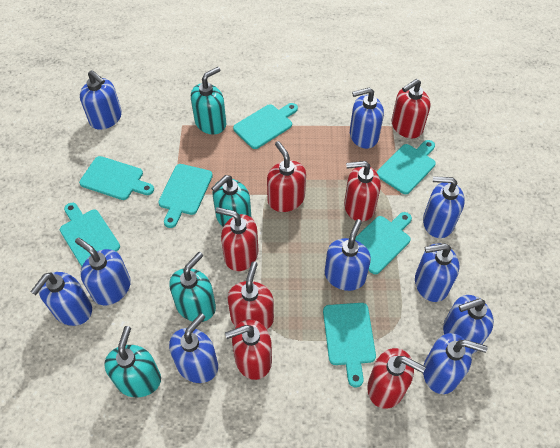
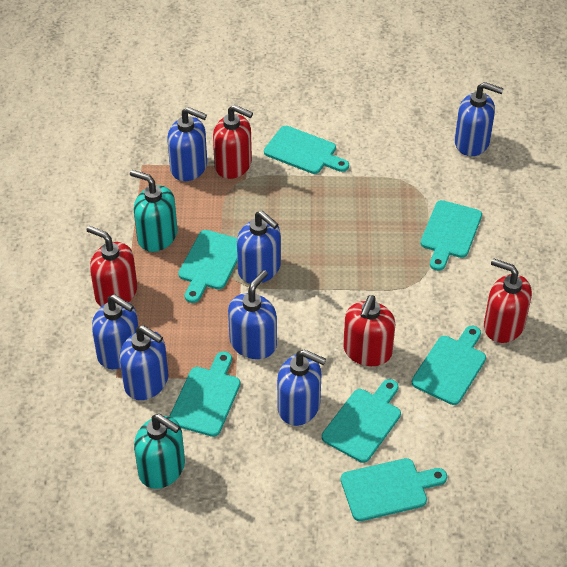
blue soap dispenser: 10 -> 7
red soap dispenser: 7 -> 4
turquoise soap dispenser: 4 -> 2

